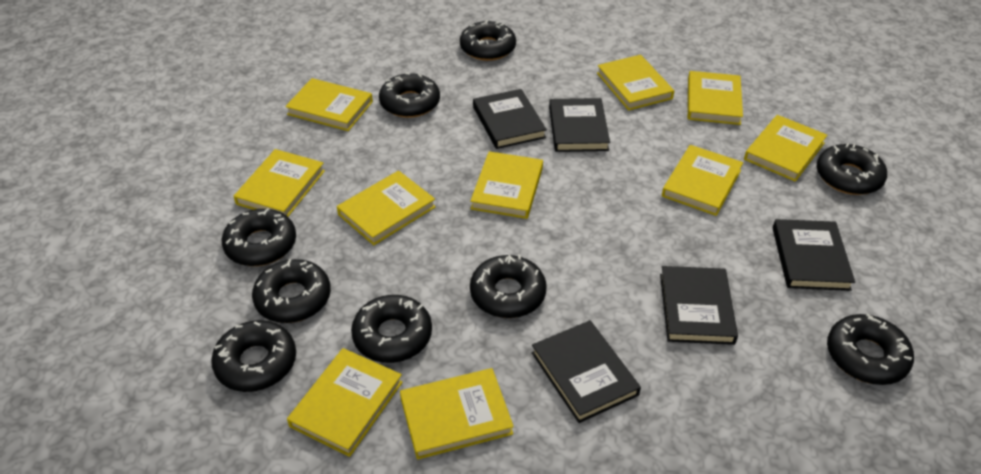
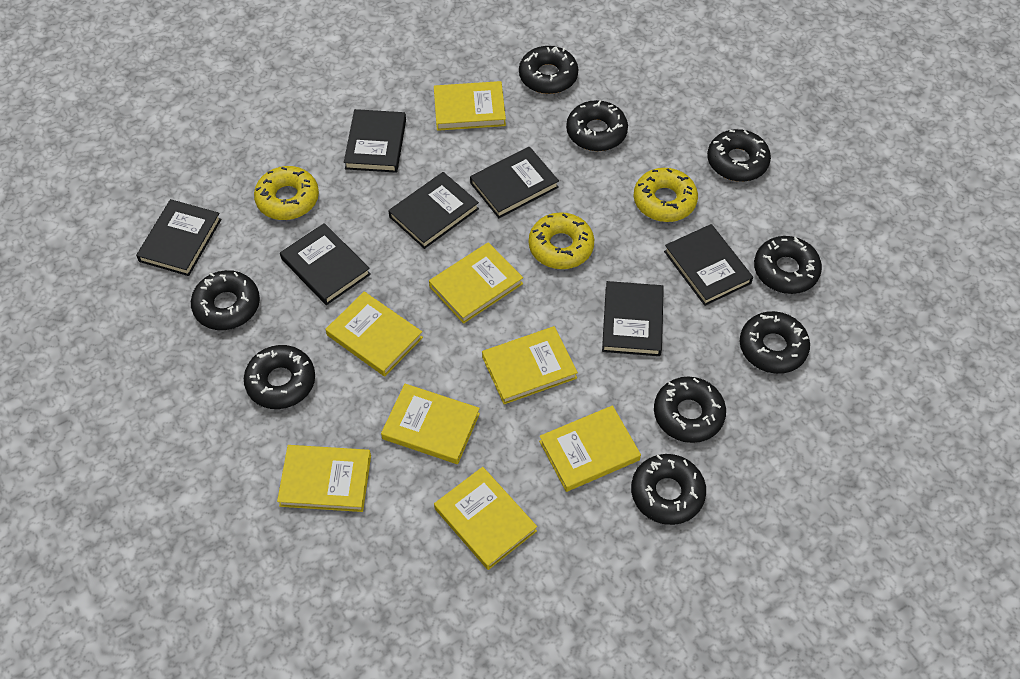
black book: 5 -> 7
yellow book: 10 -> 8
yellow donut: 0 -> 3

